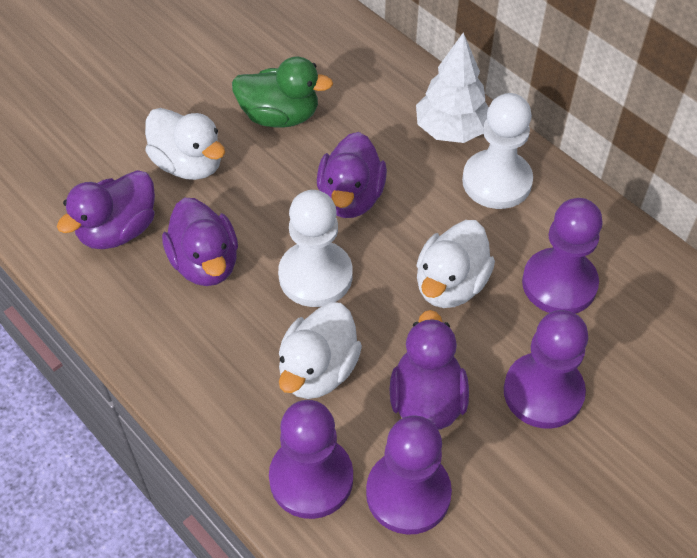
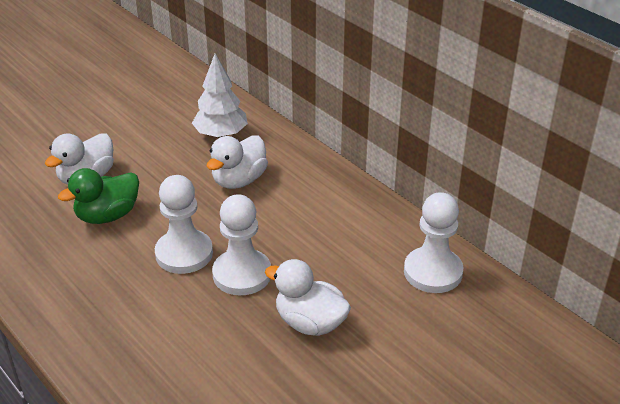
purple duck: 4 -> 0
purple pawn: 4 -> 0
white pawn: 2 -> 3

